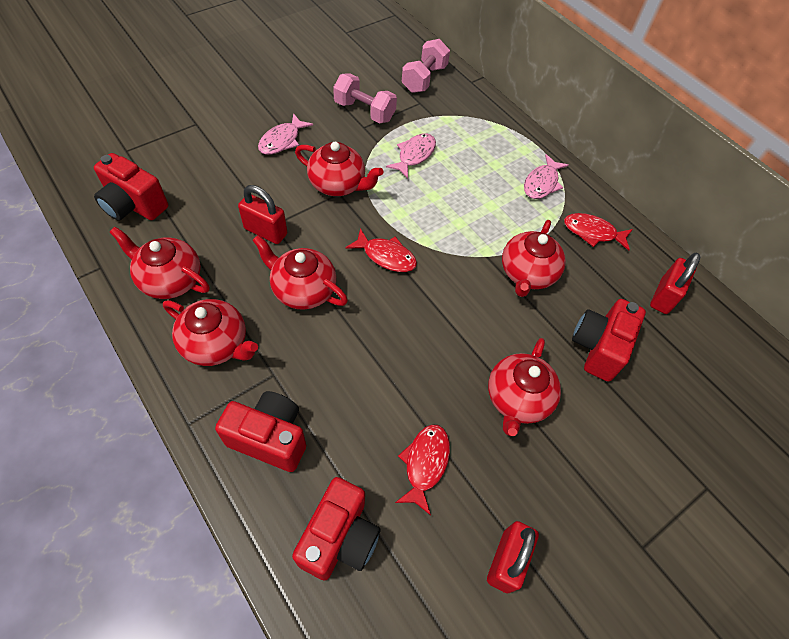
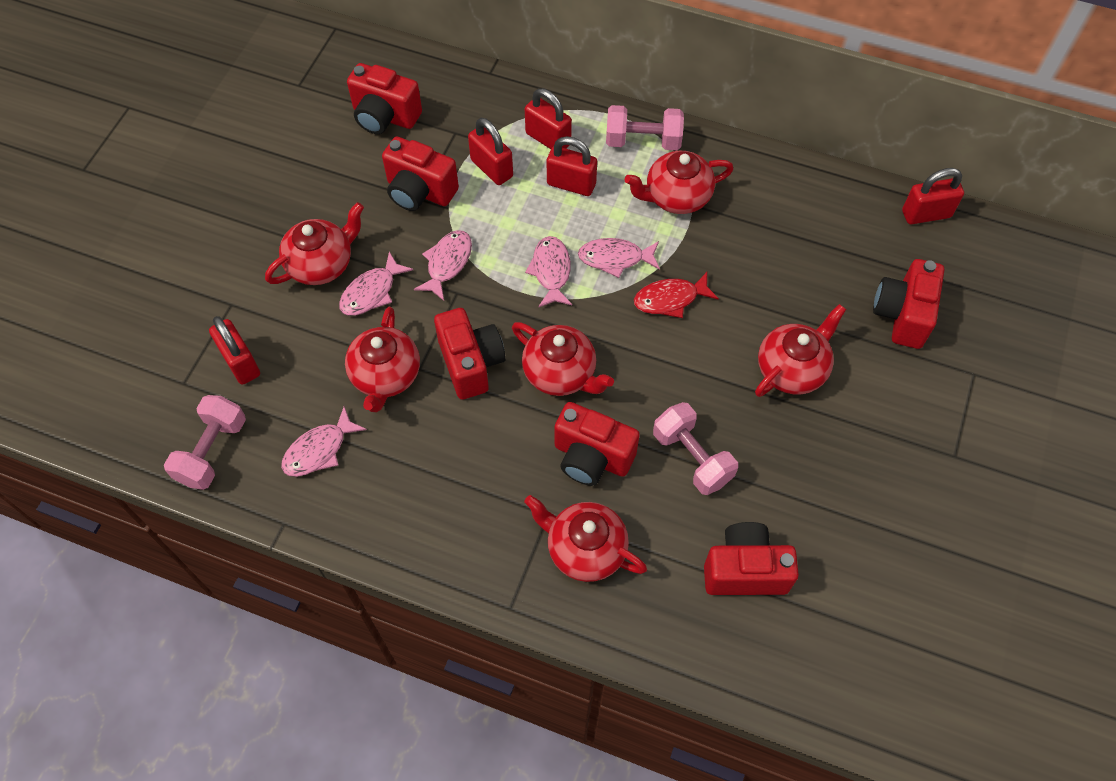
pink dumbbell: 2 -> 3
pink fish: 3 -> 5
red camera: 4 -> 6
red fish: 3 -> 1
red padlock: 3 -> 5

